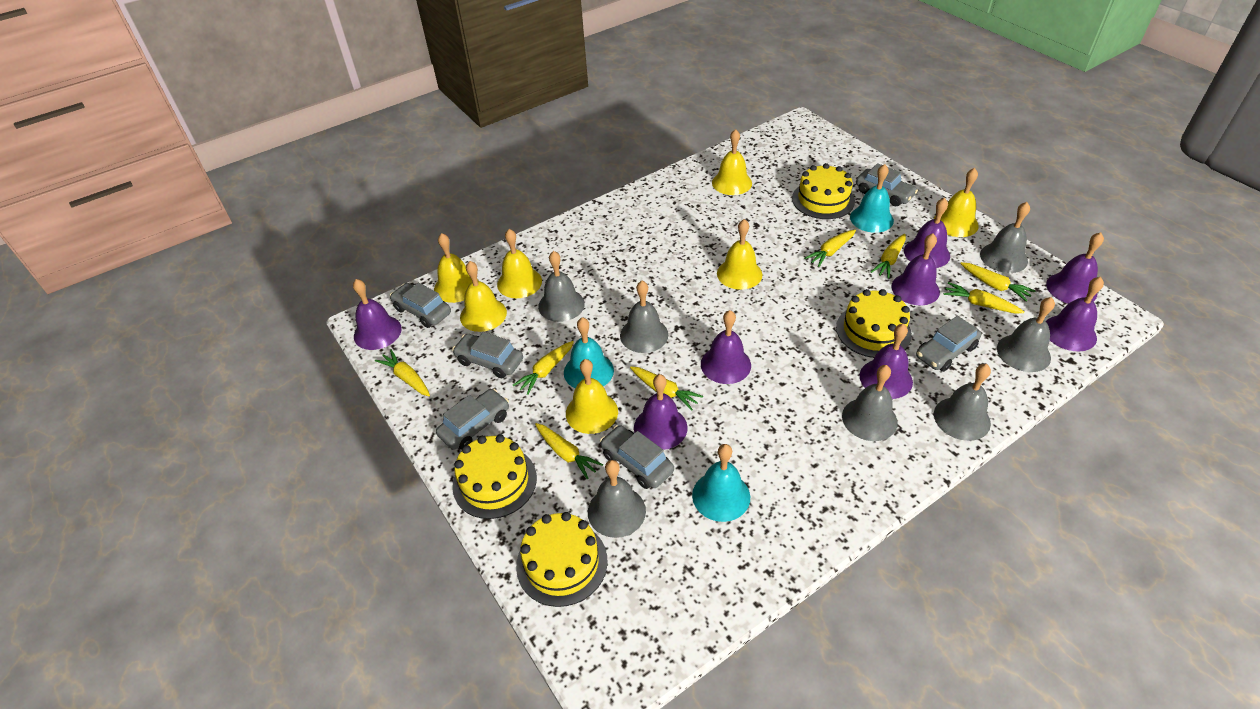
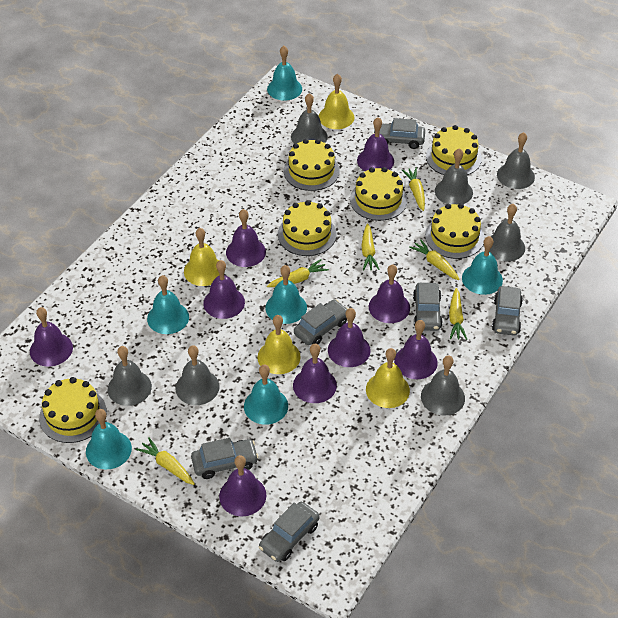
purple bell: 8 -> 9
turquoise bell: 3 -> 6
yellow bell: 7 -> 4
yellow cake: 4 -> 6
yellow carrot: 8 -> 6

